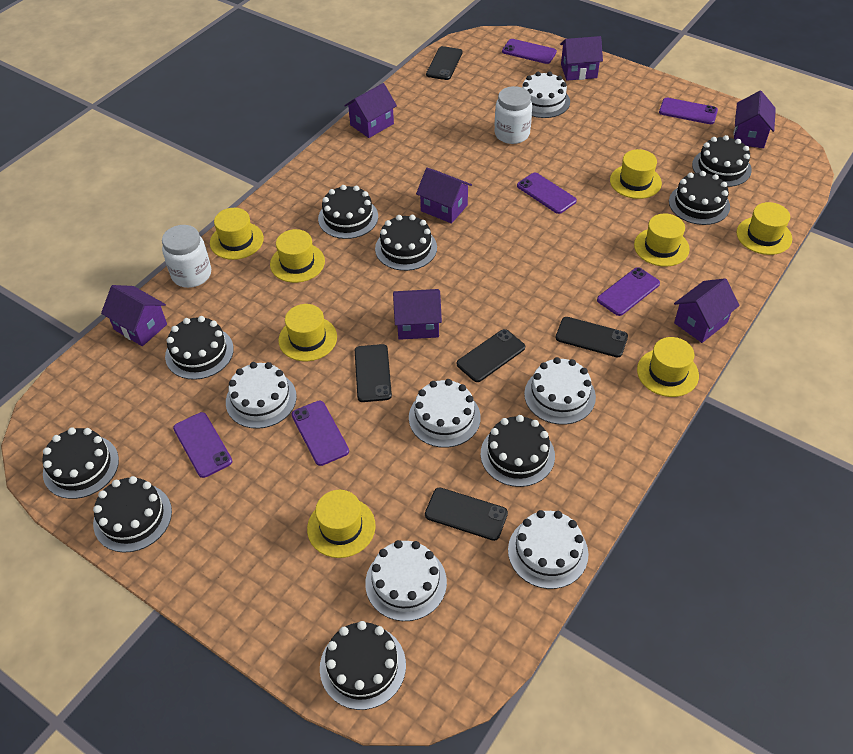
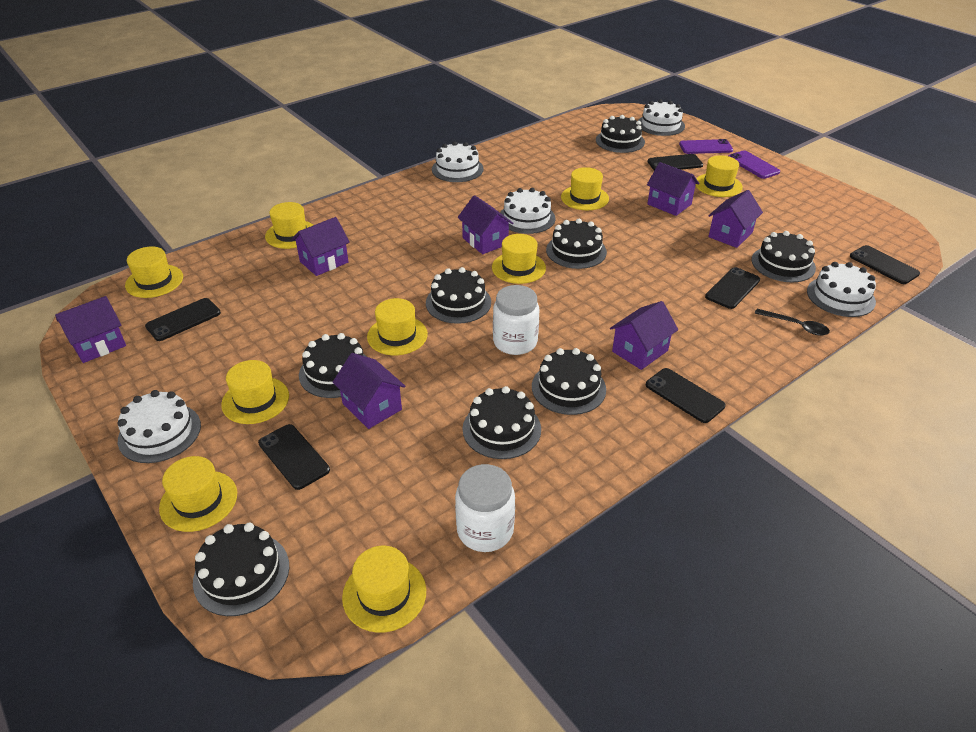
black cake: 9 -> 8
black phone: 5 -> 6
black spoon: 0 -> 1
purple phone: 6 -> 2
white cake: 6 -> 5
yellow hat: 8 -> 9

